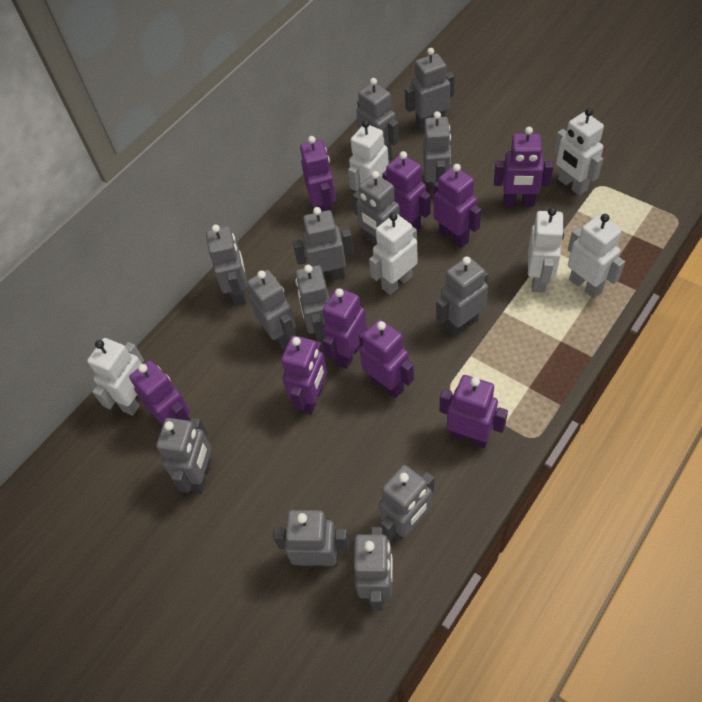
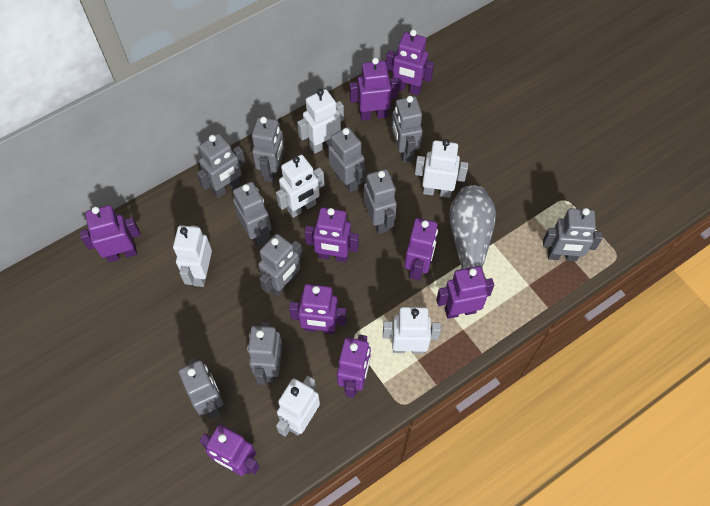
grey robot: 13 -> 10
grey vase: 0 -> 1

